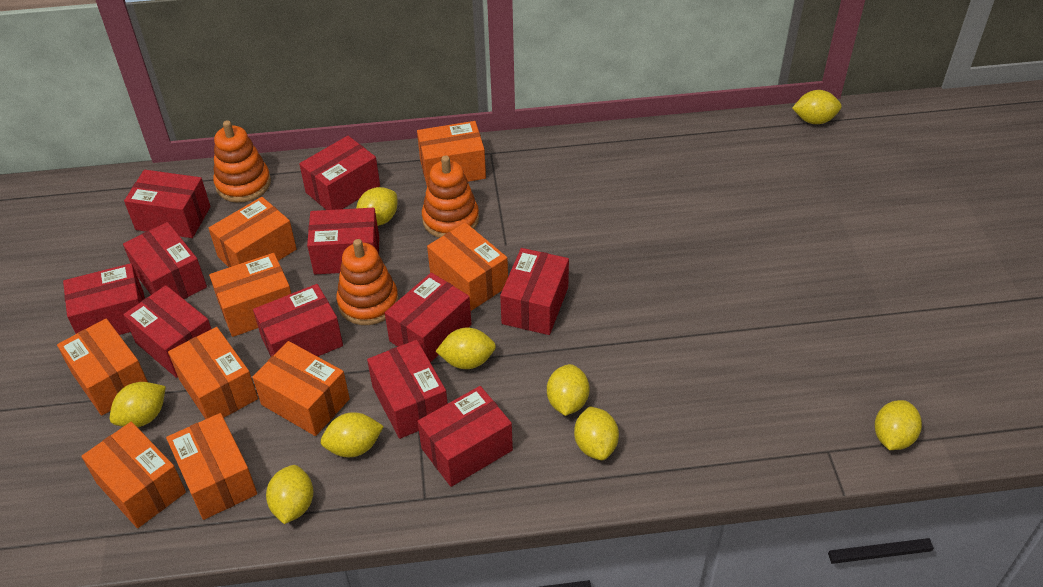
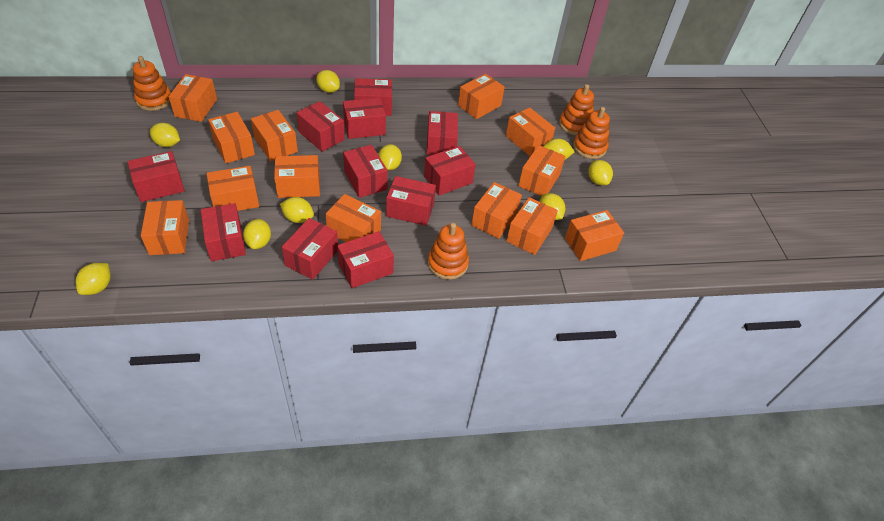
orange box: 9 -> 13
orange stacking toy: 3 -> 4

